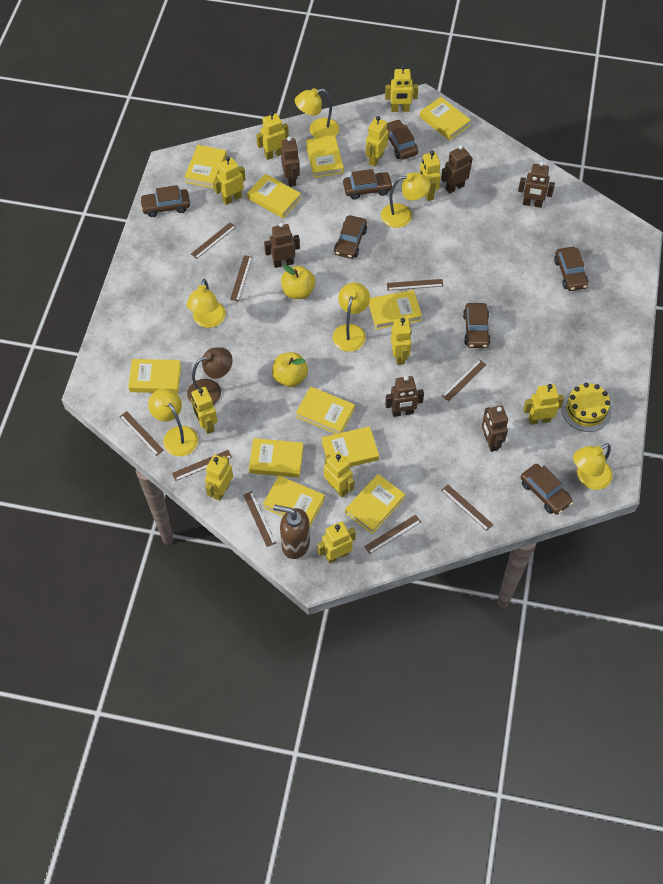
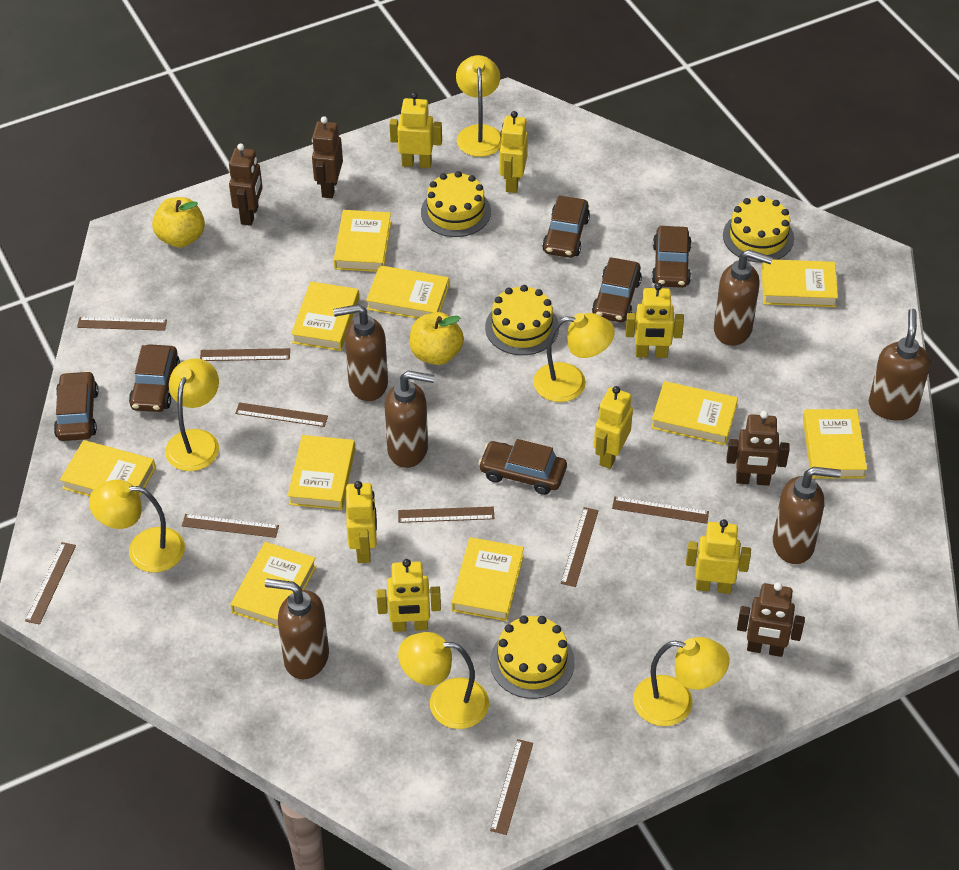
brown car: 7 -> 6
brown lamp: 1 -> 0
brown robot: 6 -> 4
brown soap dispenser: 1 -> 6
yellow book: 11 -> 10
yellow cake: 1 -> 4
yellow robot: 11 -> 7

